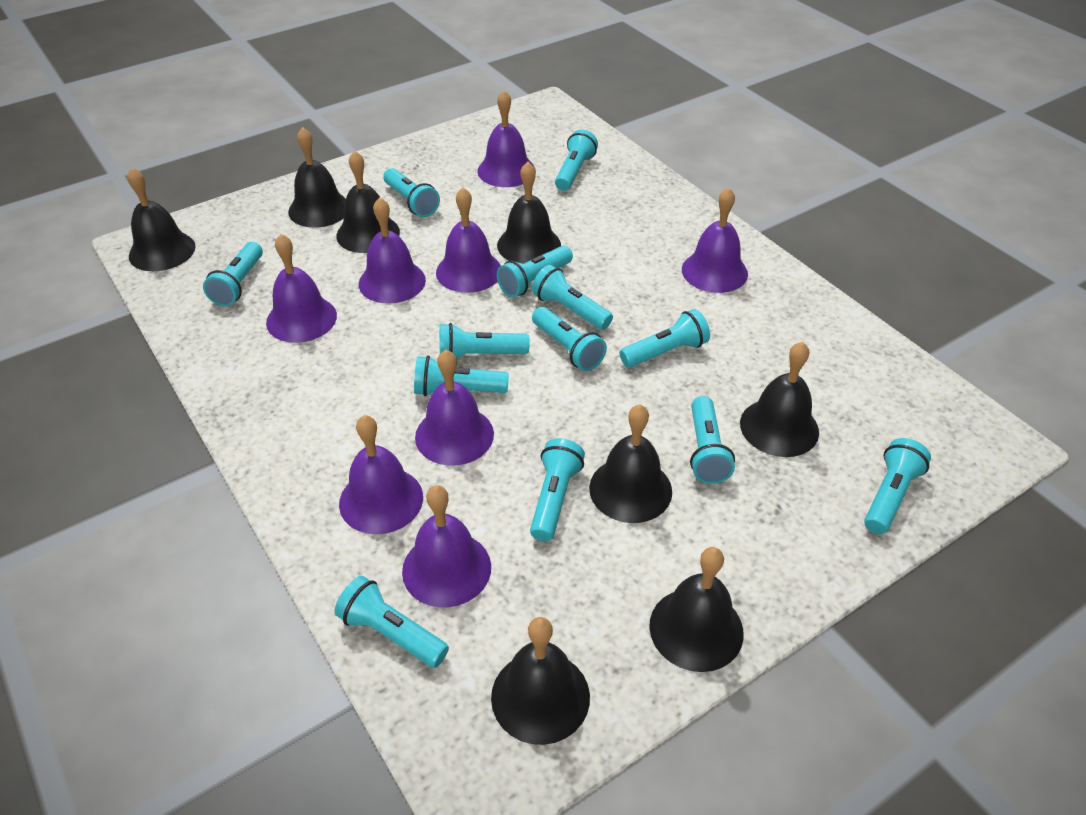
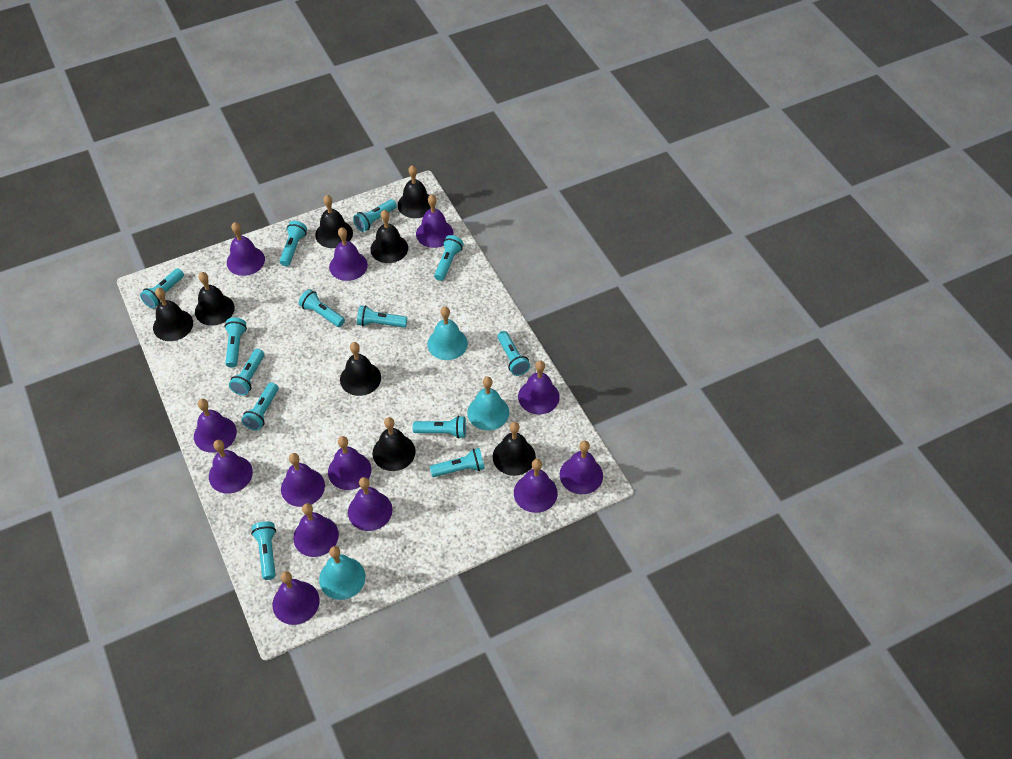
purple bell: 8 -> 13
turquoise bell: 0 -> 3

